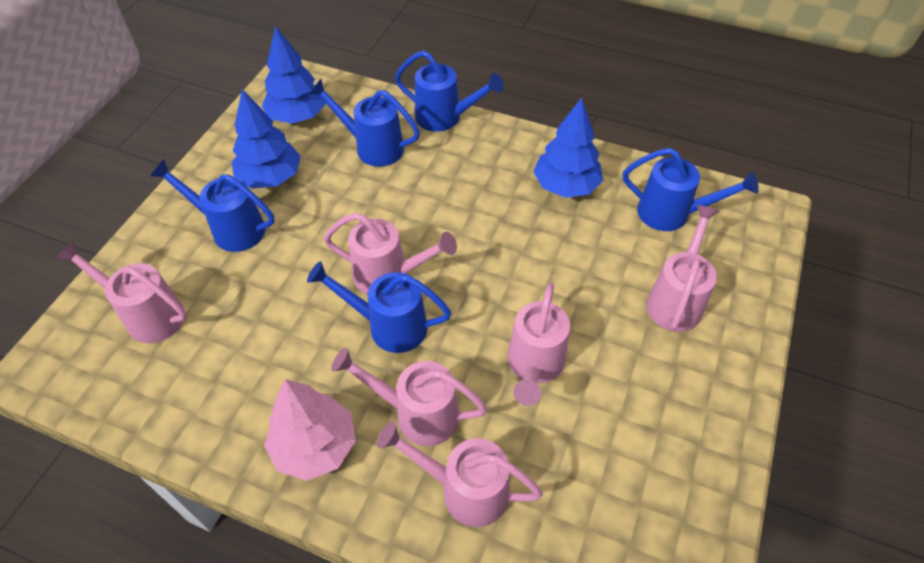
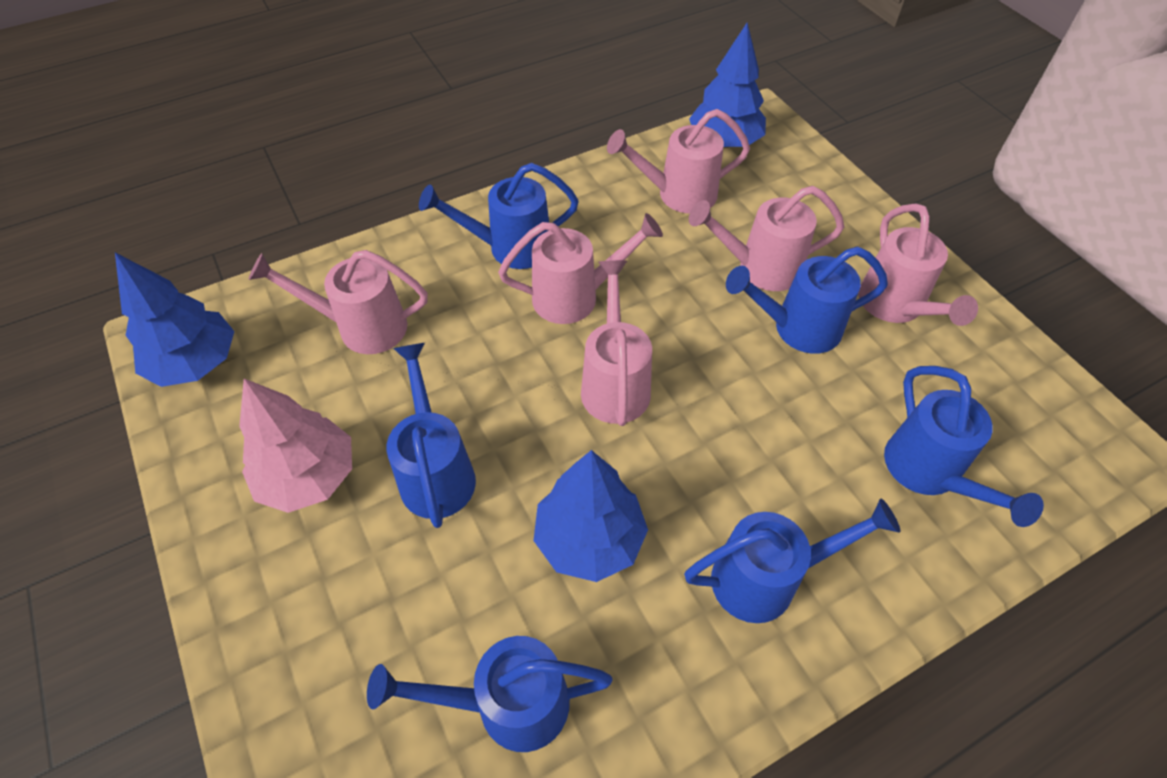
blue watering can: 5 -> 6

